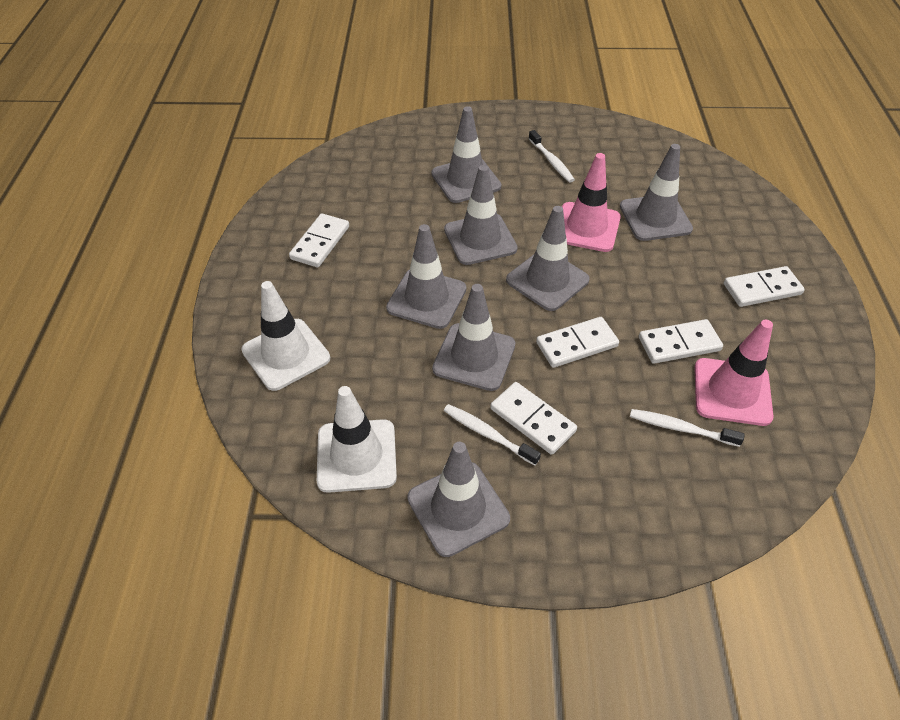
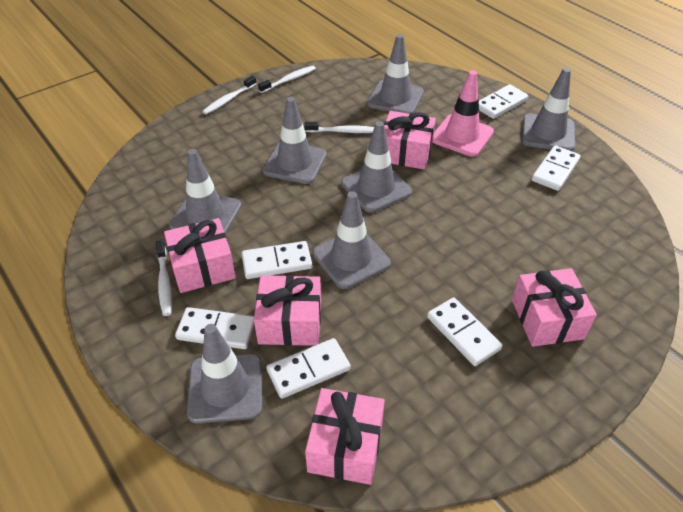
pink gift: 0 -> 5
pink traffic cone: 2 -> 1
white domino: 5 -> 6
white toothbrush: 3 -> 4
white traffic cone: 2 -> 0

